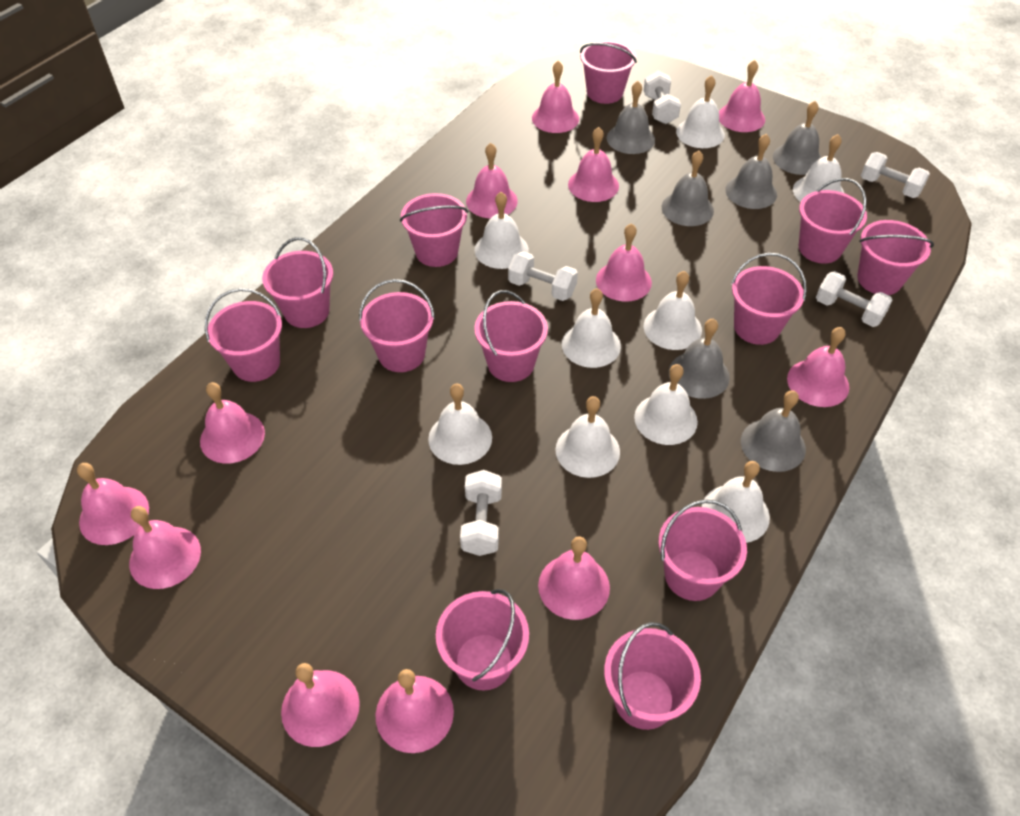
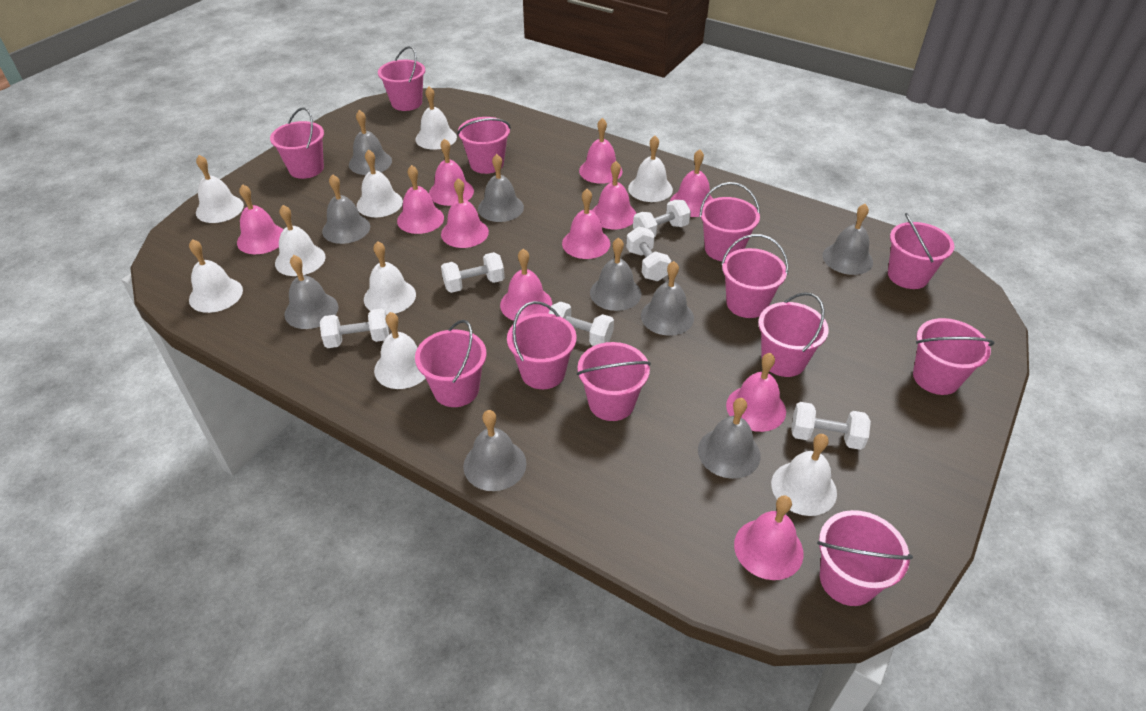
grey bell: 6 -> 9
pink bell: 12 -> 11
white dumbbell: 5 -> 6

